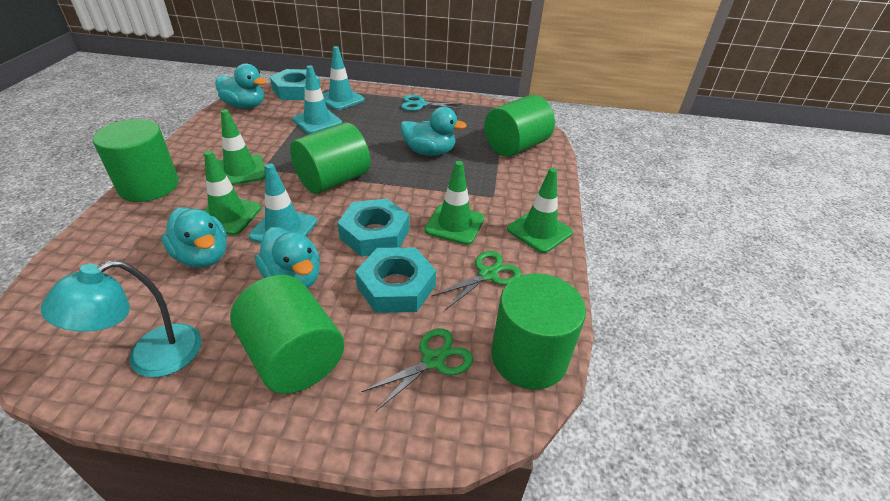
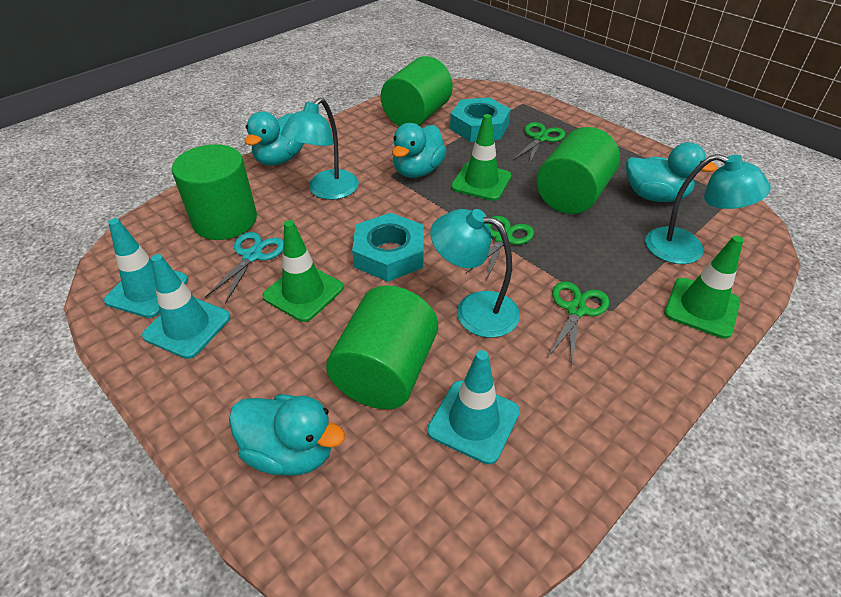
green cylinder: 5 -> 4
green scissors: 2 -> 3
green traffic cone: 4 -> 3
turquoise lamp: 1 -> 3
turquoise nut: 3 -> 2

